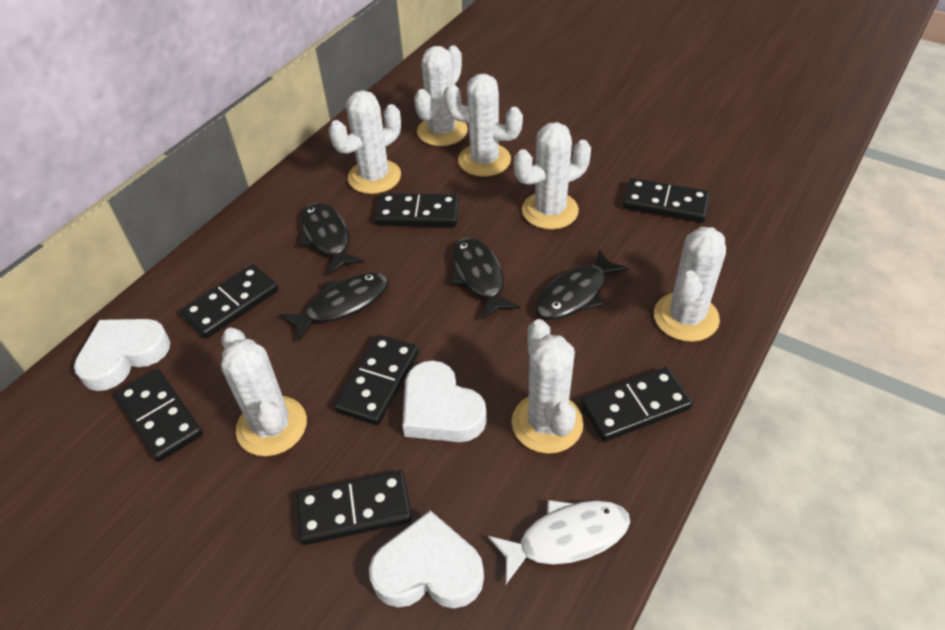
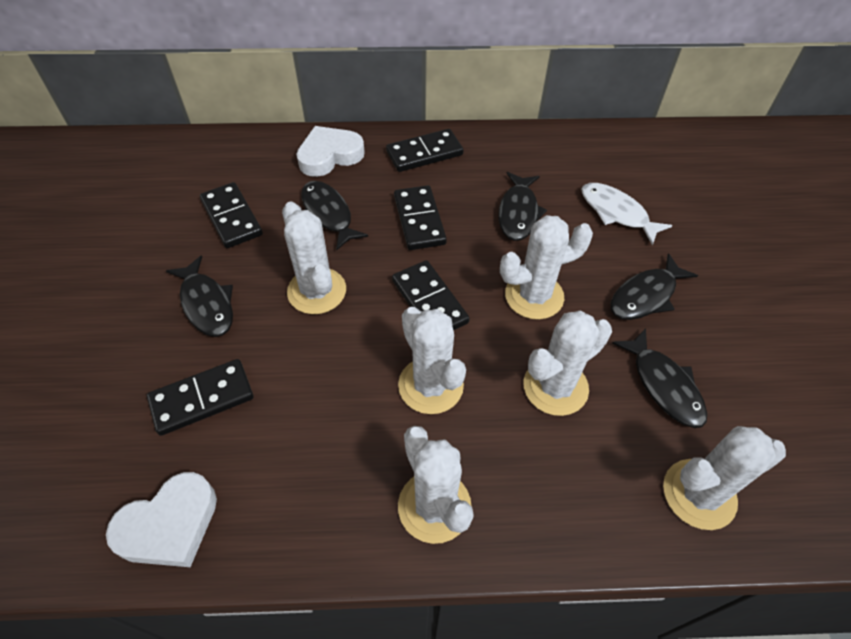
black domino: 7 -> 5
black fish: 4 -> 5
white cactus: 7 -> 6
white heart: 3 -> 2

